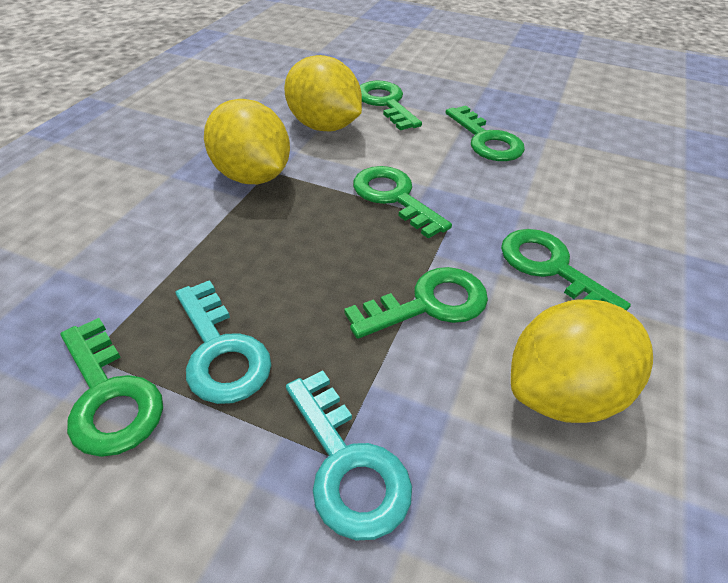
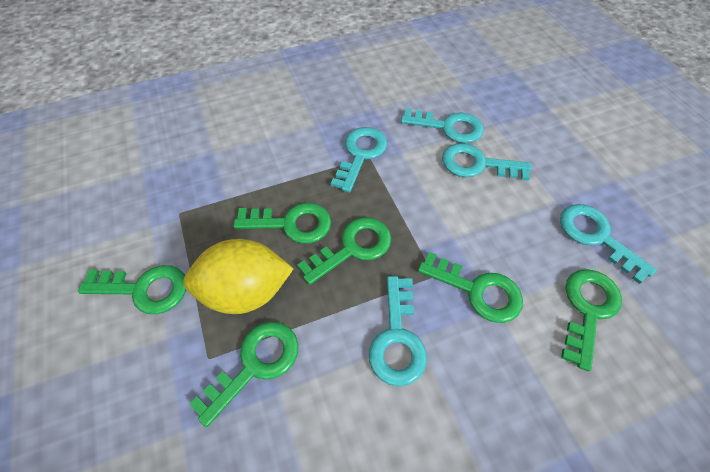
turquoise key: 2 -> 5
yellow lemon: 3 -> 1

